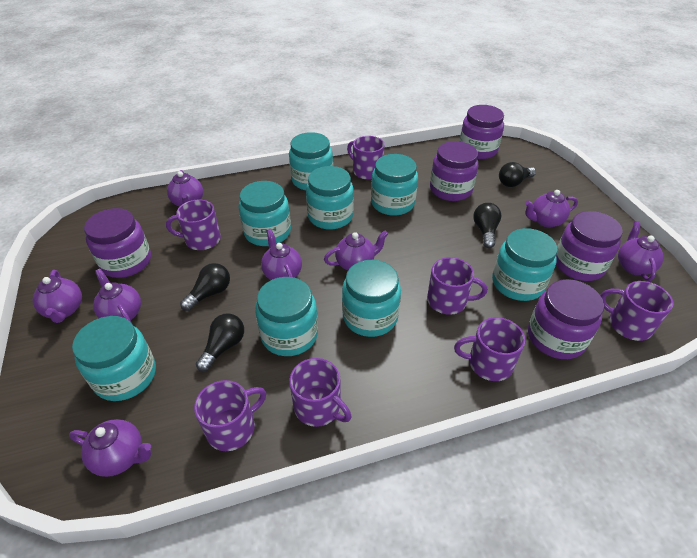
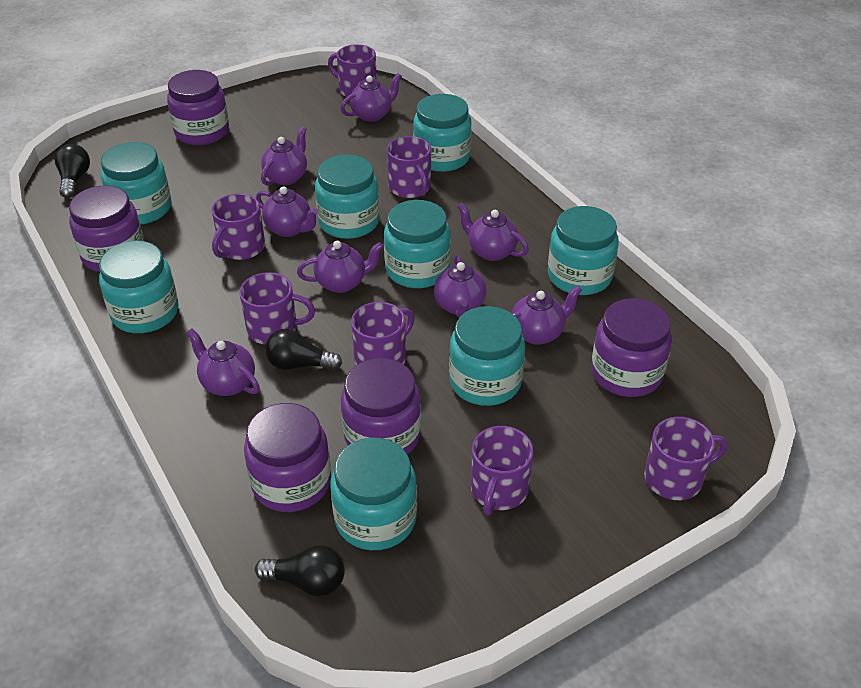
black light bulb: 4 -> 3

